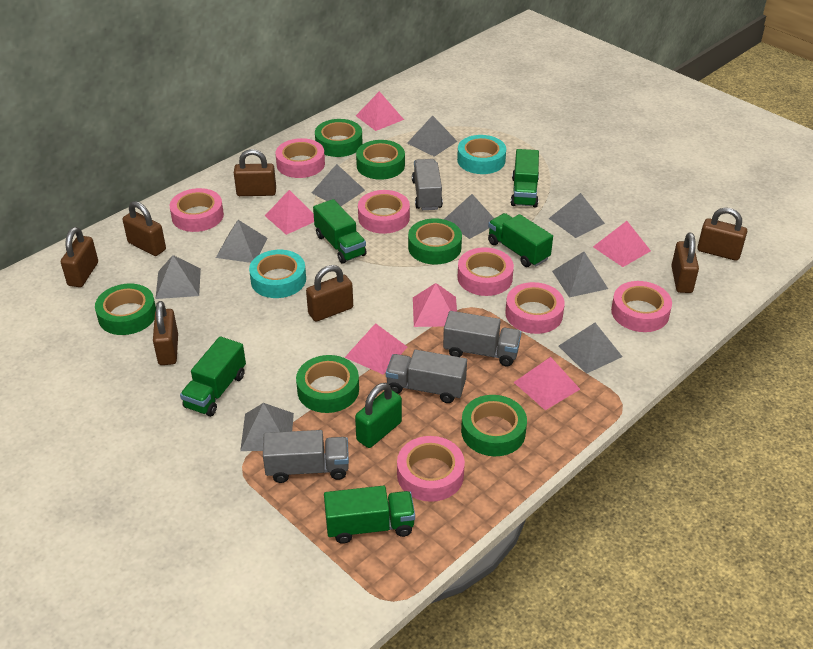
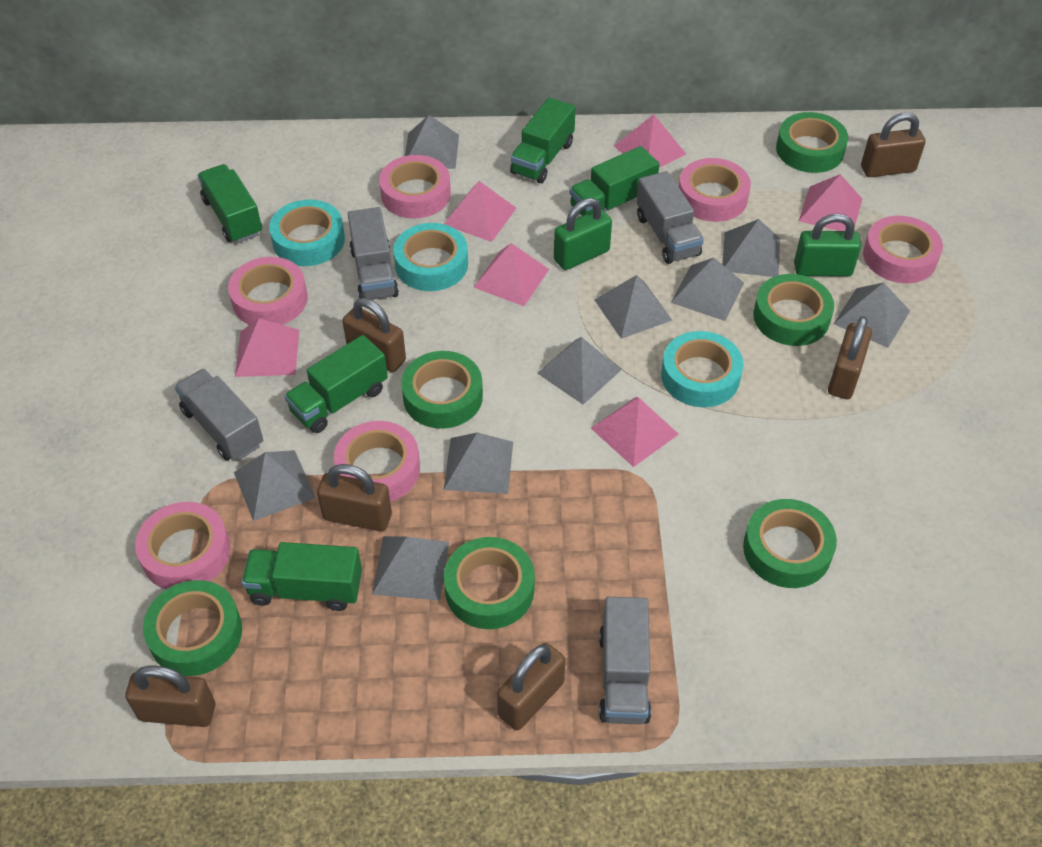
brown padlock: 7 -> 6
green padlock: 1 -> 2
pink tape: 7 -> 6
turquoise tape: 2 -> 3

